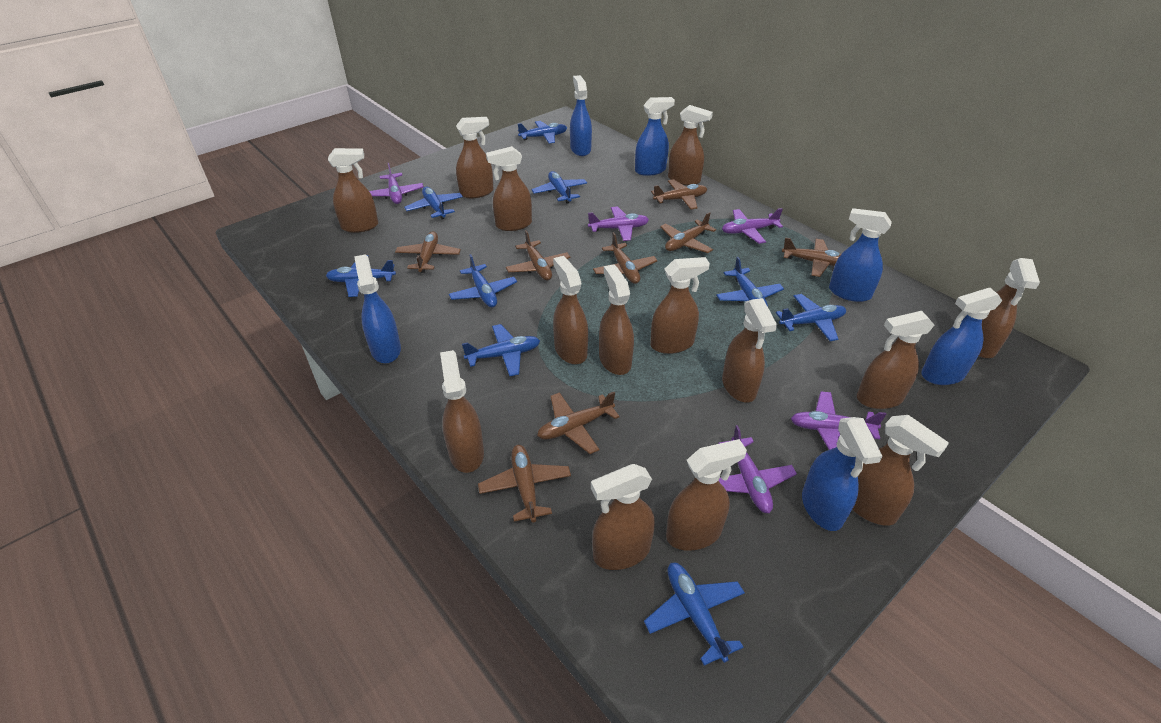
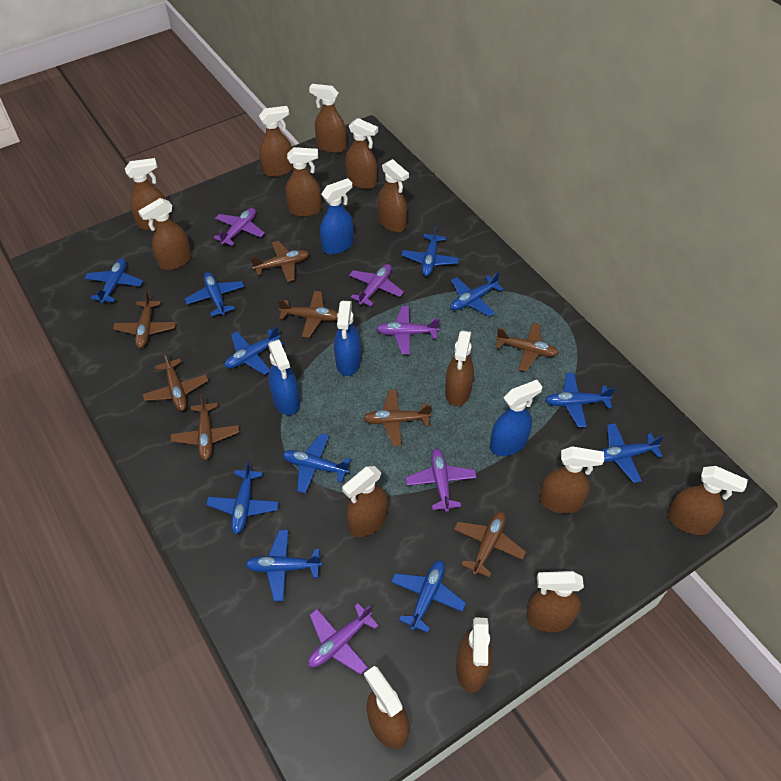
blue plane: 9 -> 11
blue spray bottle: 6 -> 4

